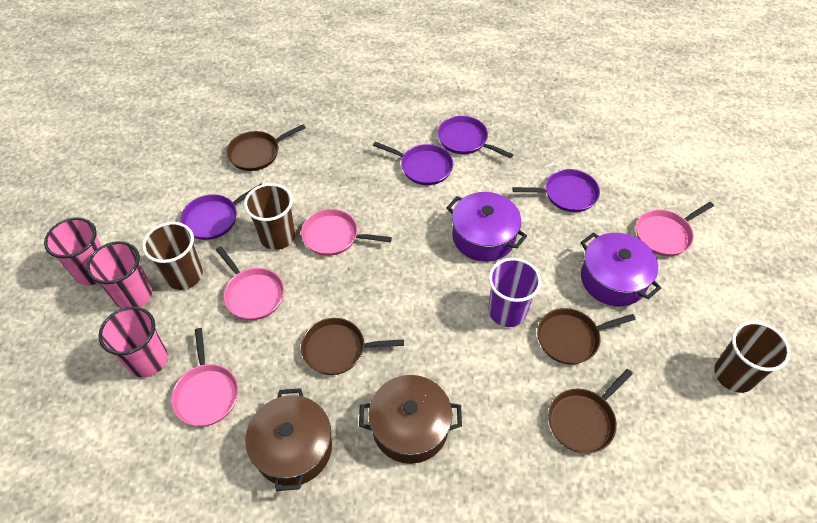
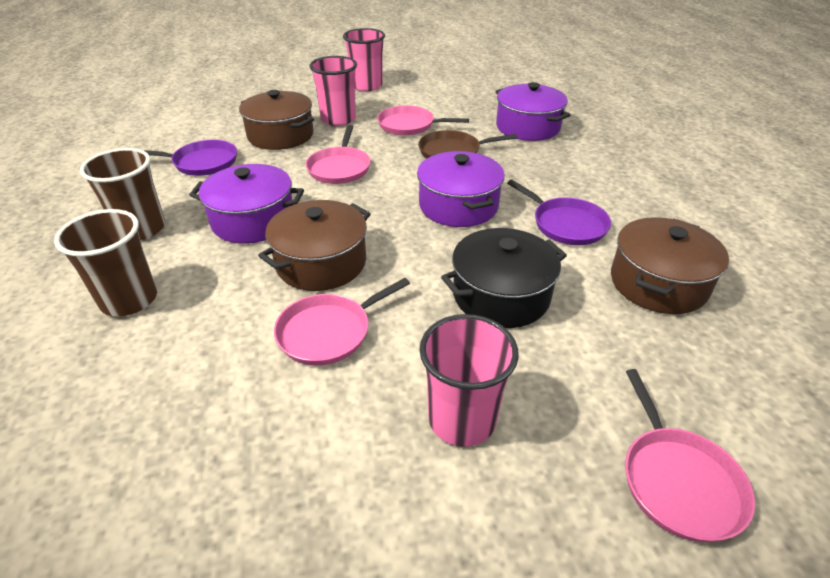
black pot: 0 -> 1
brown cup: 3 -> 2
brown pan: 4 -> 1
brown pot: 2 -> 3
purple cup: 1 -> 0
purple pan: 4 -> 2
purple pot: 2 -> 3

